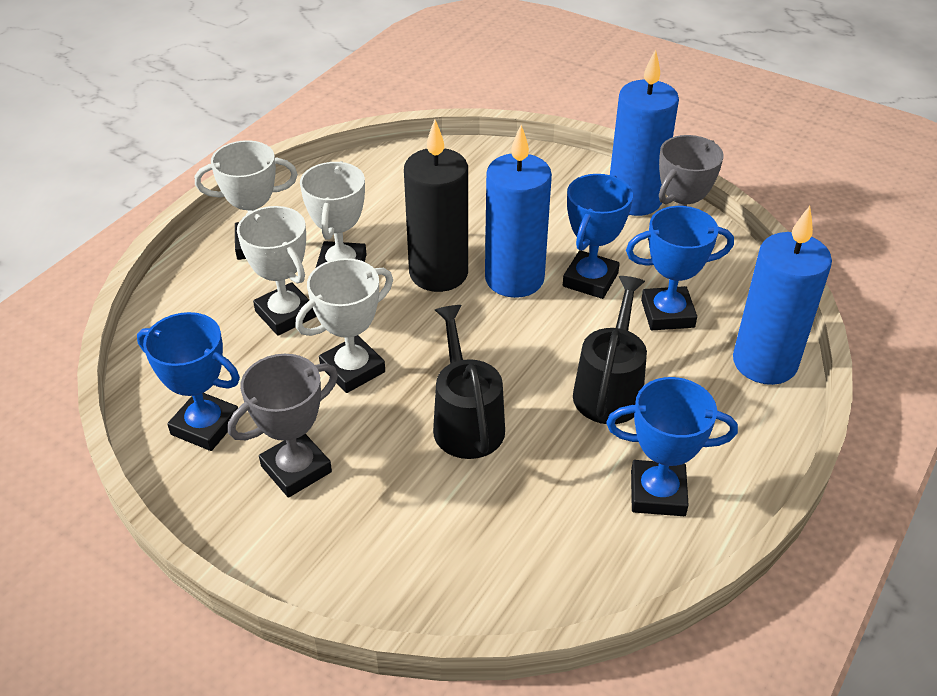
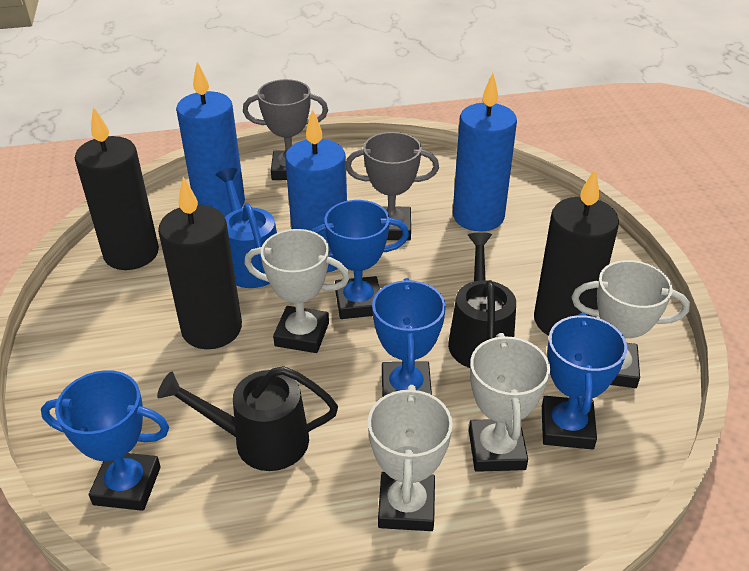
black candle: 1 -> 3
blue watering can: 0 -> 1

